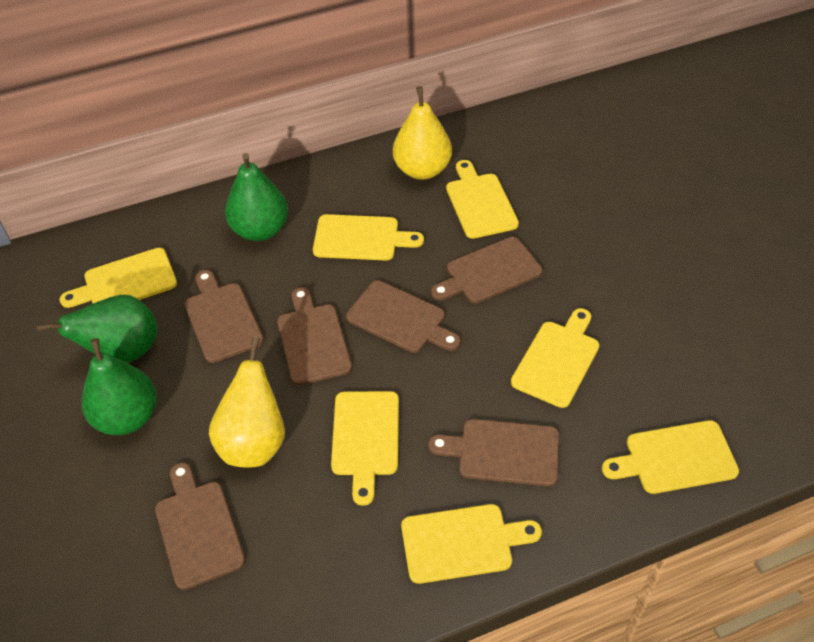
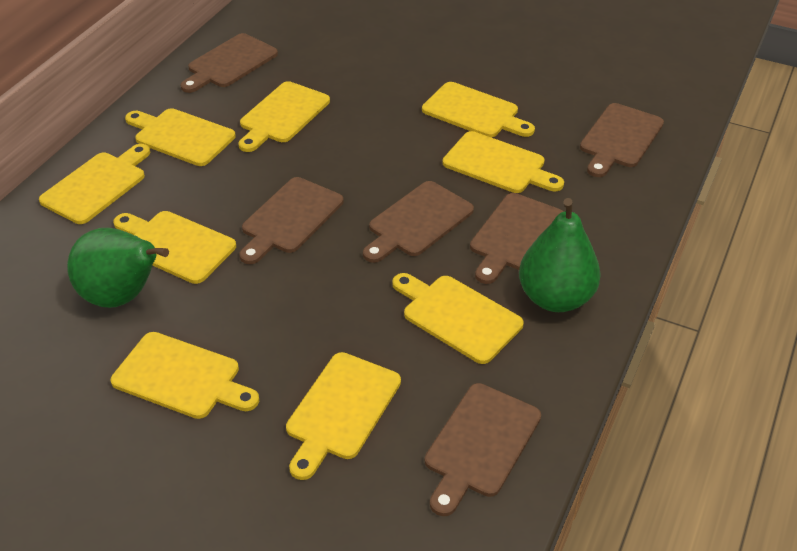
green pear: 3 -> 2
yellow cutting board: 7 -> 9
yellow pear: 2 -> 0

